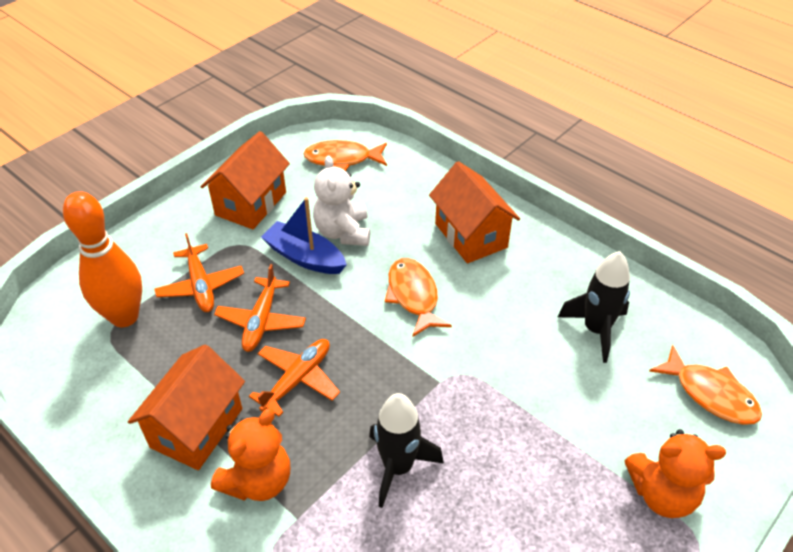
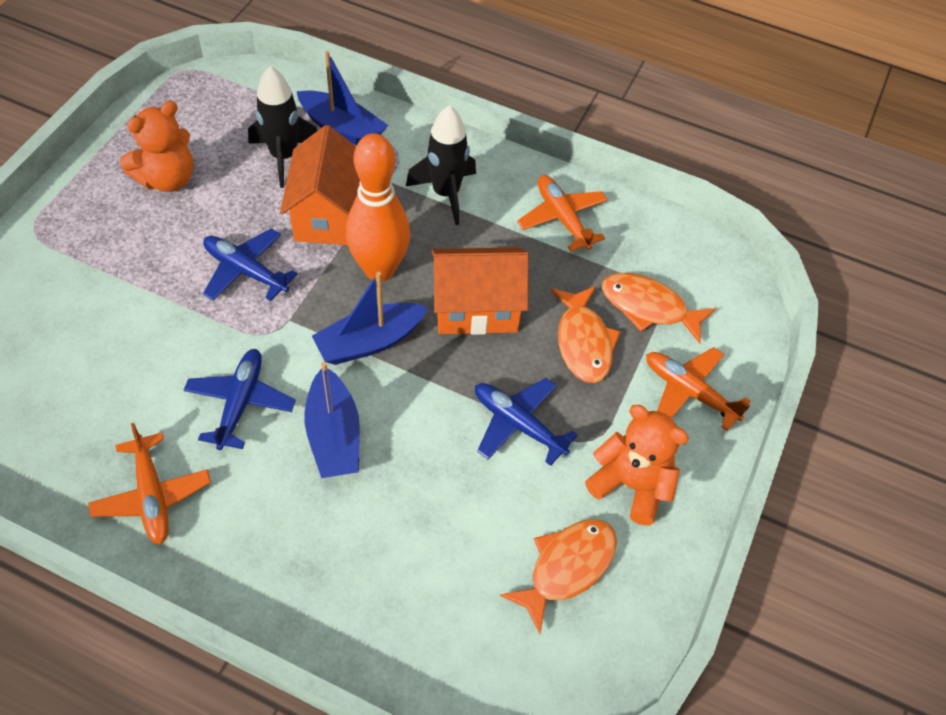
blue boat: 1 -> 3
blue plane: 0 -> 3
orange house: 3 -> 2
white teddy bear: 1 -> 0

